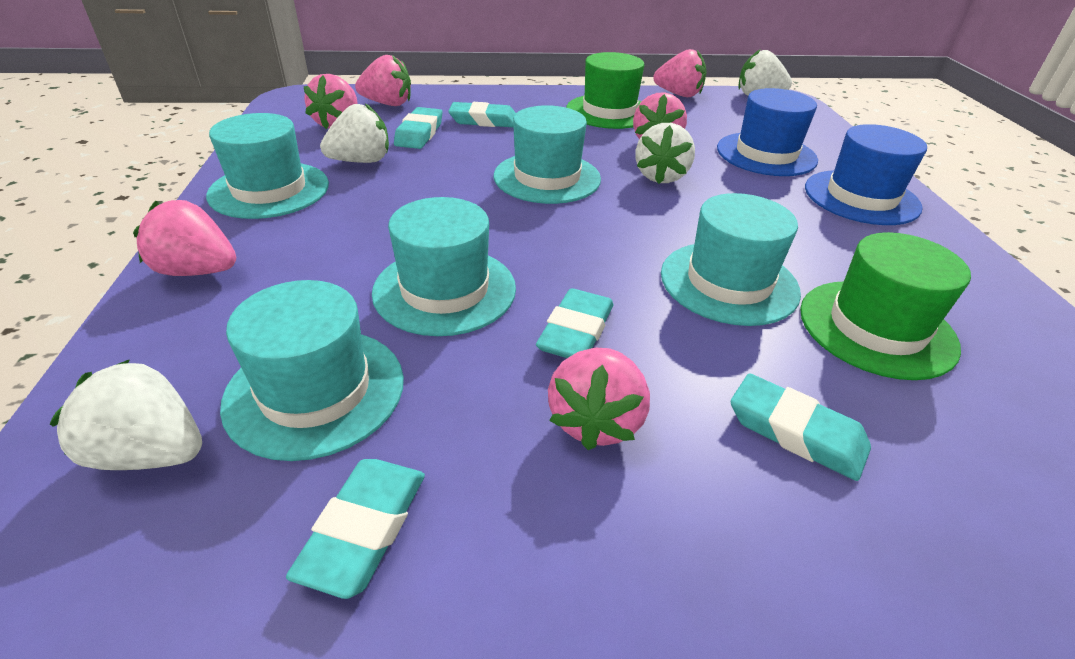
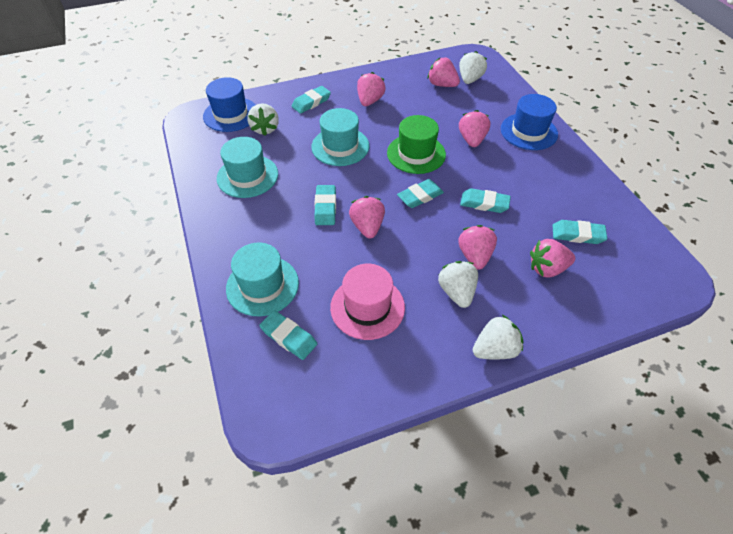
green hat: 2 -> 1
pink hat: 0 -> 1
turquoise eraser: 5 -> 6
turquoise hat: 5 -> 3

